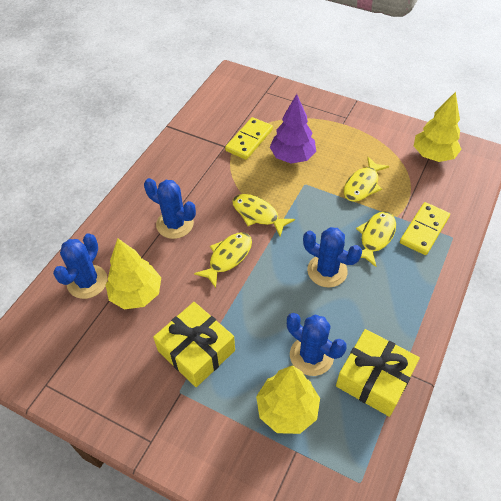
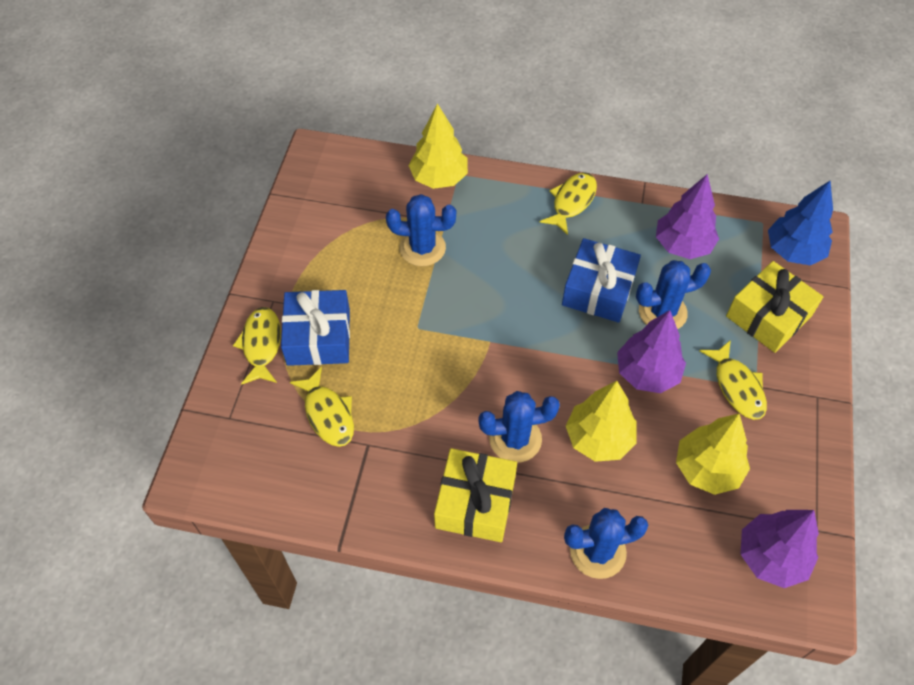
blue gift: 0 -> 2
blue tree: 0 -> 1
purple tree: 1 -> 3
yellow domino: 2 -> 0

